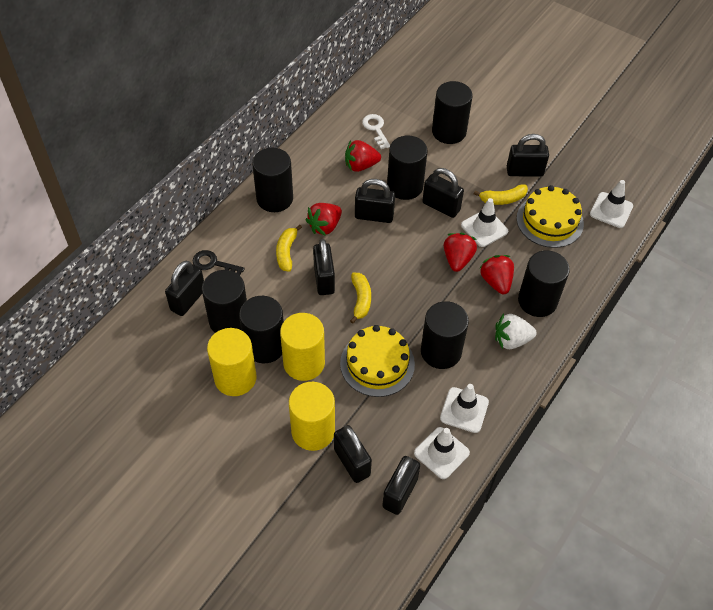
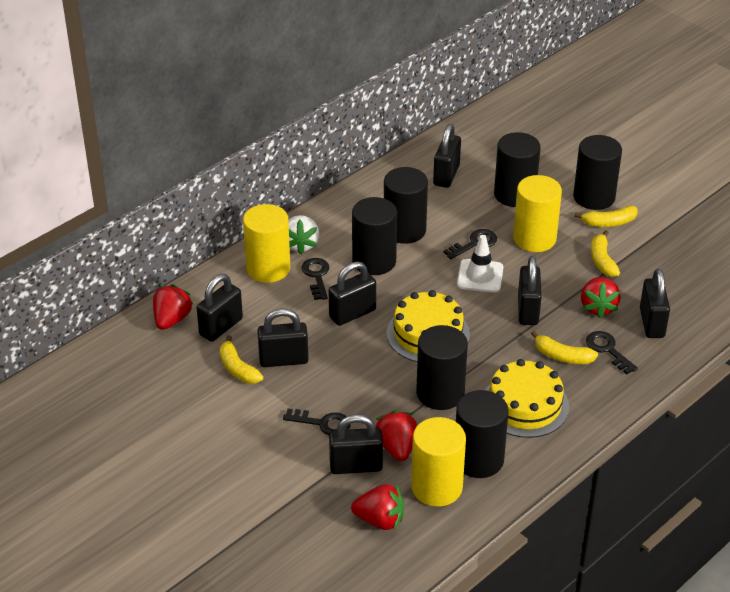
black cylinder: 7 -> 6
black key: 1 -> 4
white key: 1 -> 0
white traffic cone: 4 -> 1
yellow banana: 3 -> 4

